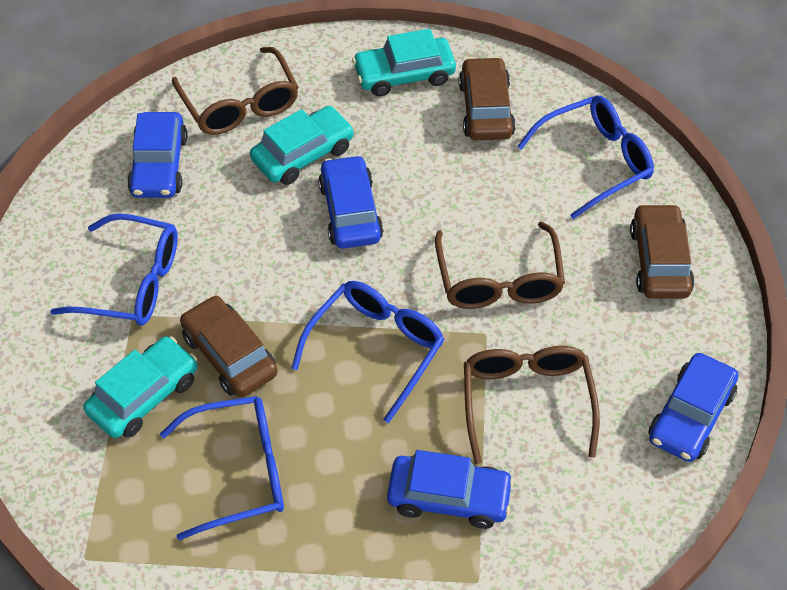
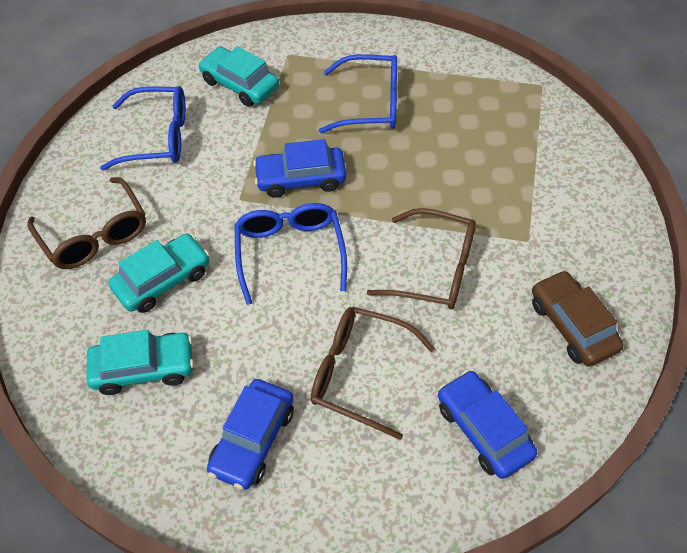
blue car: 4 -> 3
blue glasses: 4 -> 3
brown car: 3 -> 1

